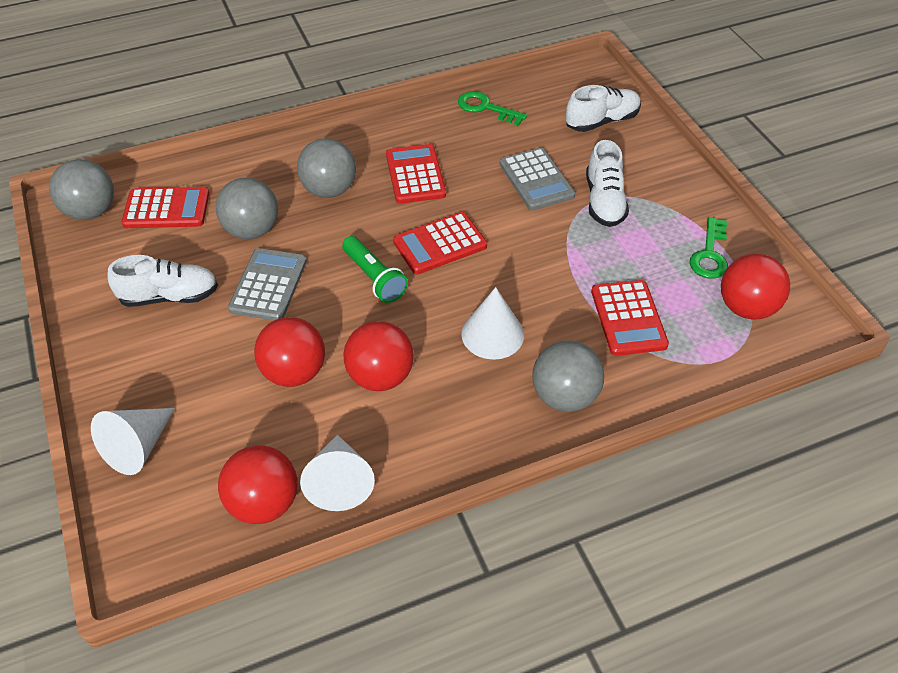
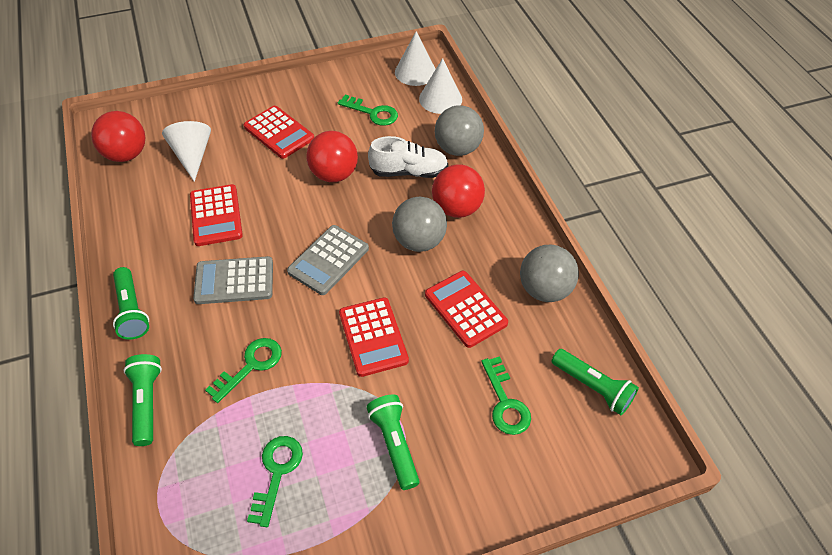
green flashlight: 1 -> 4
green key: 2 -> 4
grey ball: 4 -> 3
red ball: 4 -> 3
white shoe: 3 -> 1

